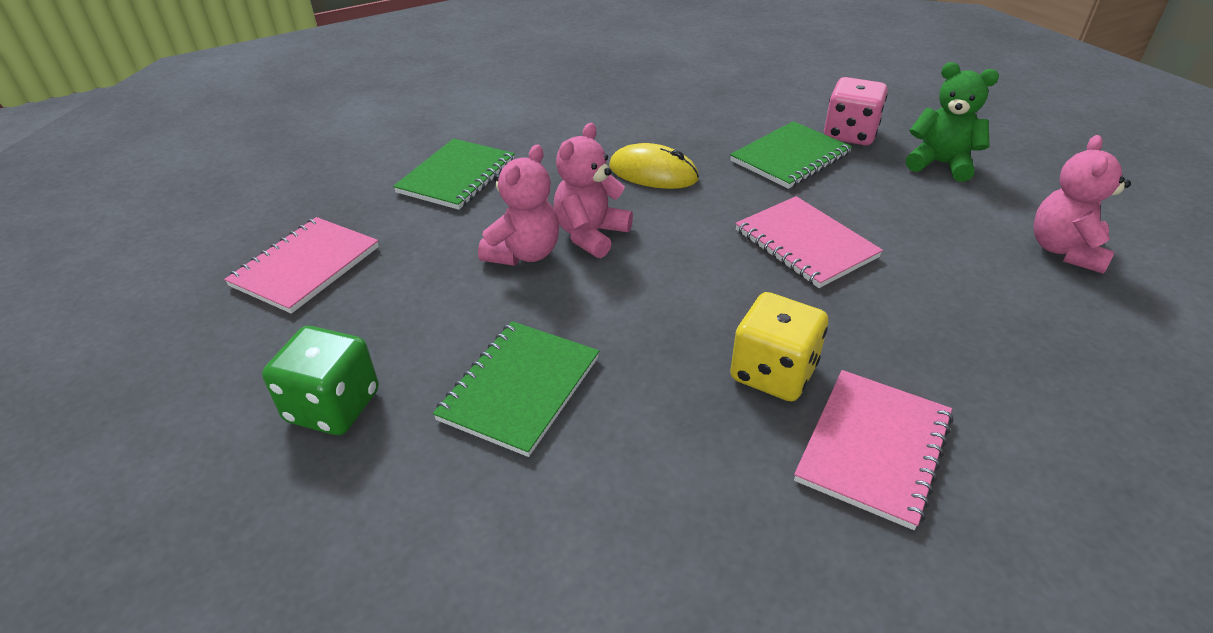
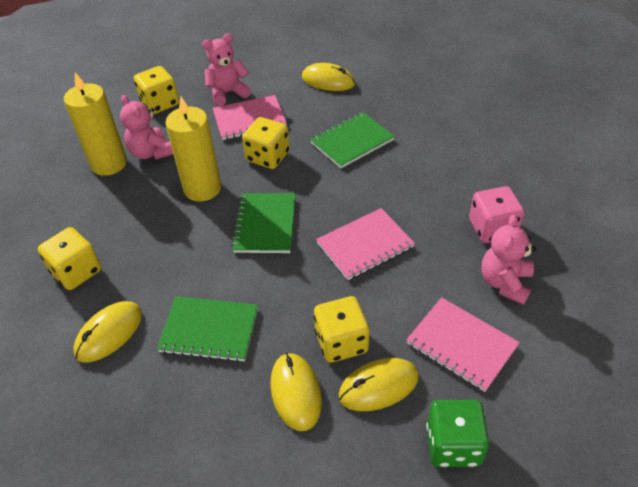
green teddy bear: 1 -> 0
yellow candle: 0 -> 2
yellow dice: 1 -> 4
yellow mouse: 1 -> 4

